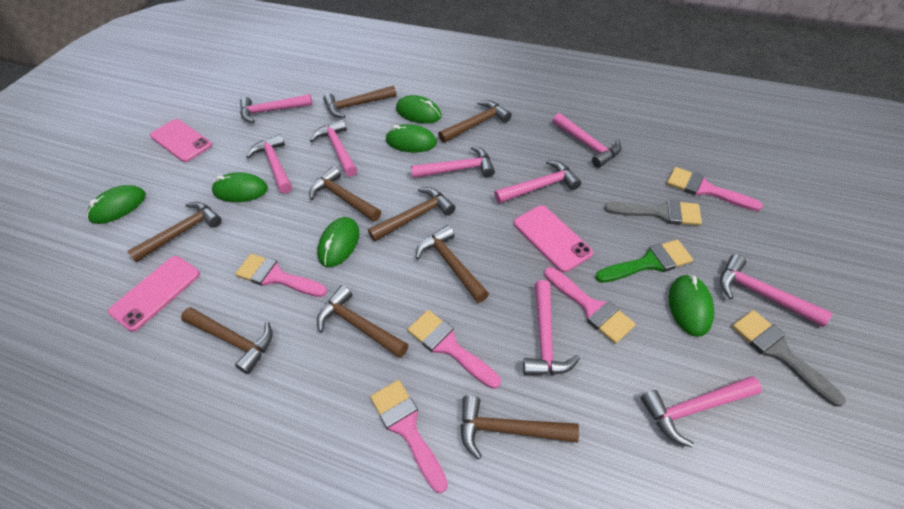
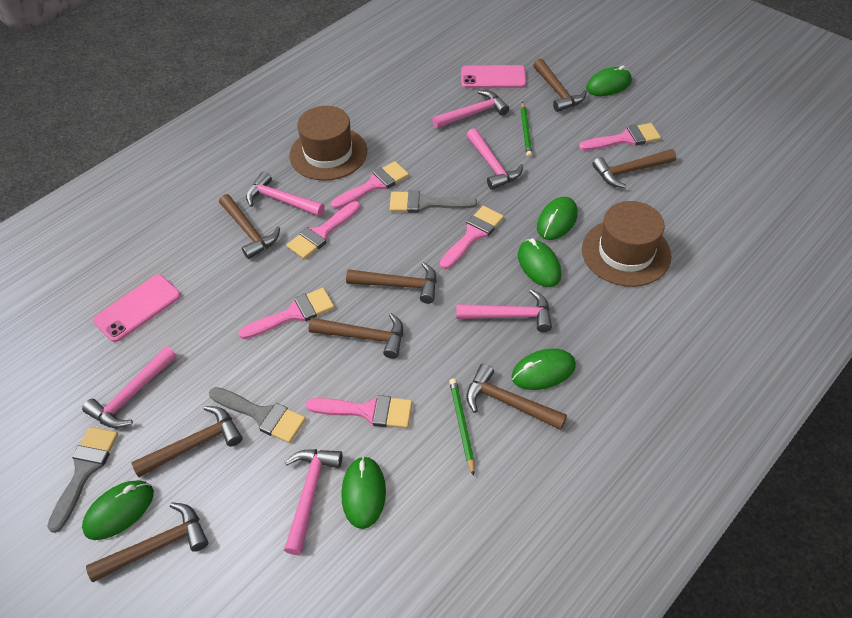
brown hammer: 9 -> 8
brown hat: 0 -> 2
green brush: 1 -> 0
green pencil: 0 -> 2
grey brush: 2 -> 3
pink brush: 5 -> 6
pink hammer: 9 -> 6
pink phone: 3 -> 2

